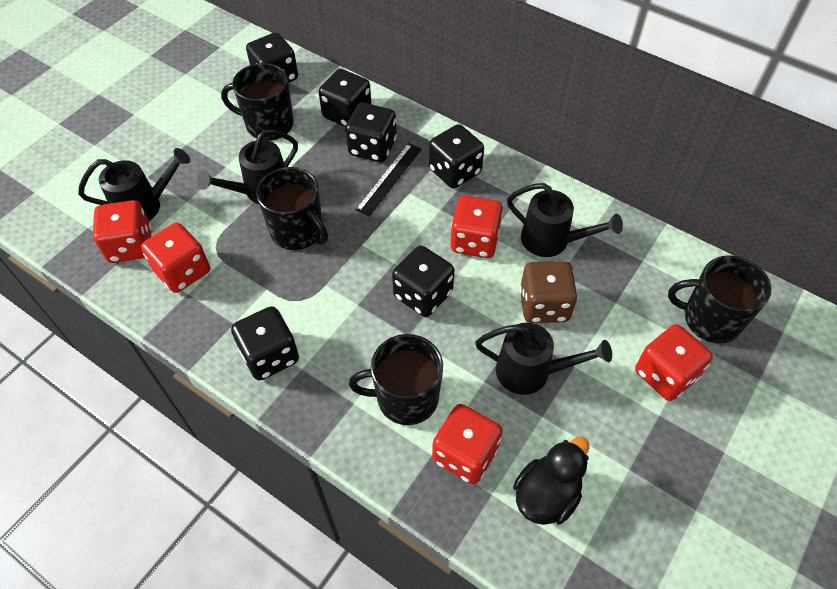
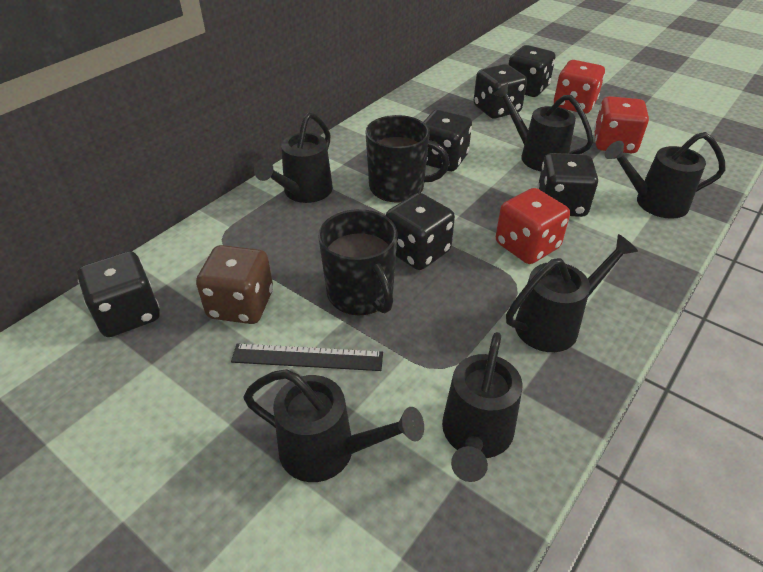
black duck: 1 -> 0
black mug: 4 -> 2
black watering can: 4 -> 6
red dice: 5 -> 3

